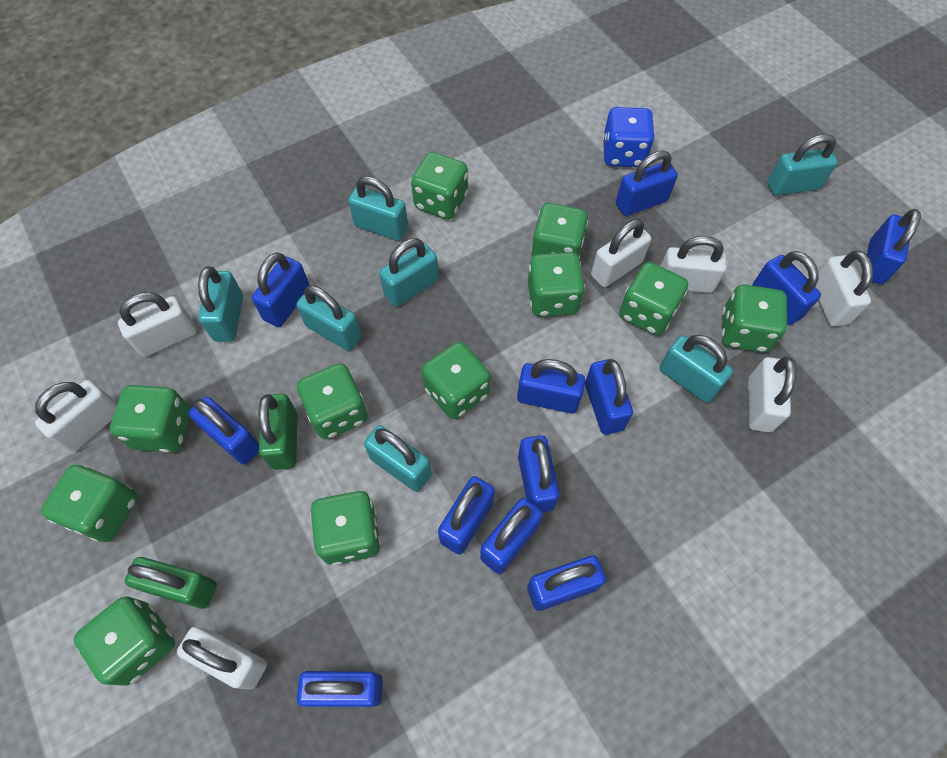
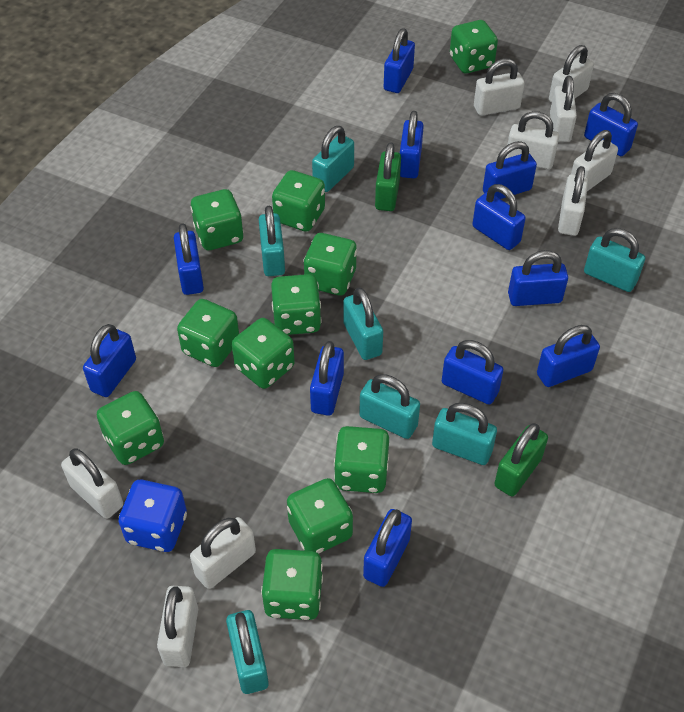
white padlock: 7 -> 9

